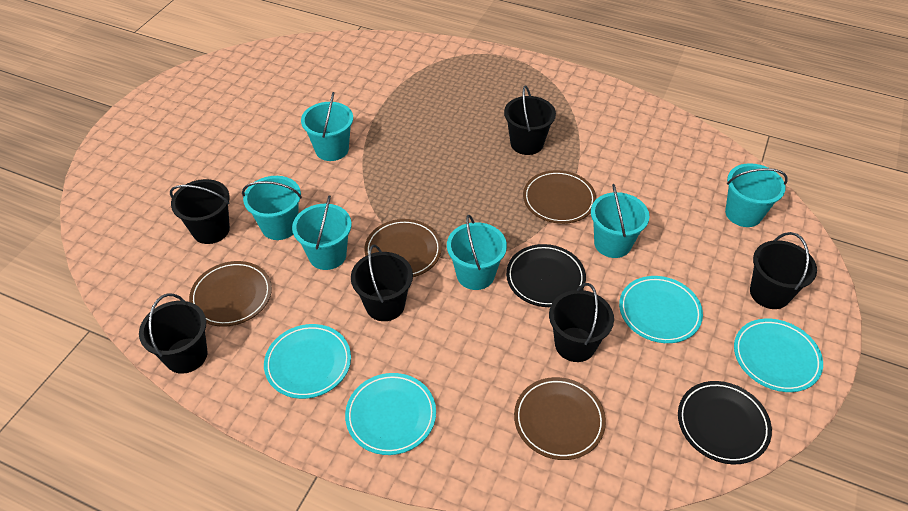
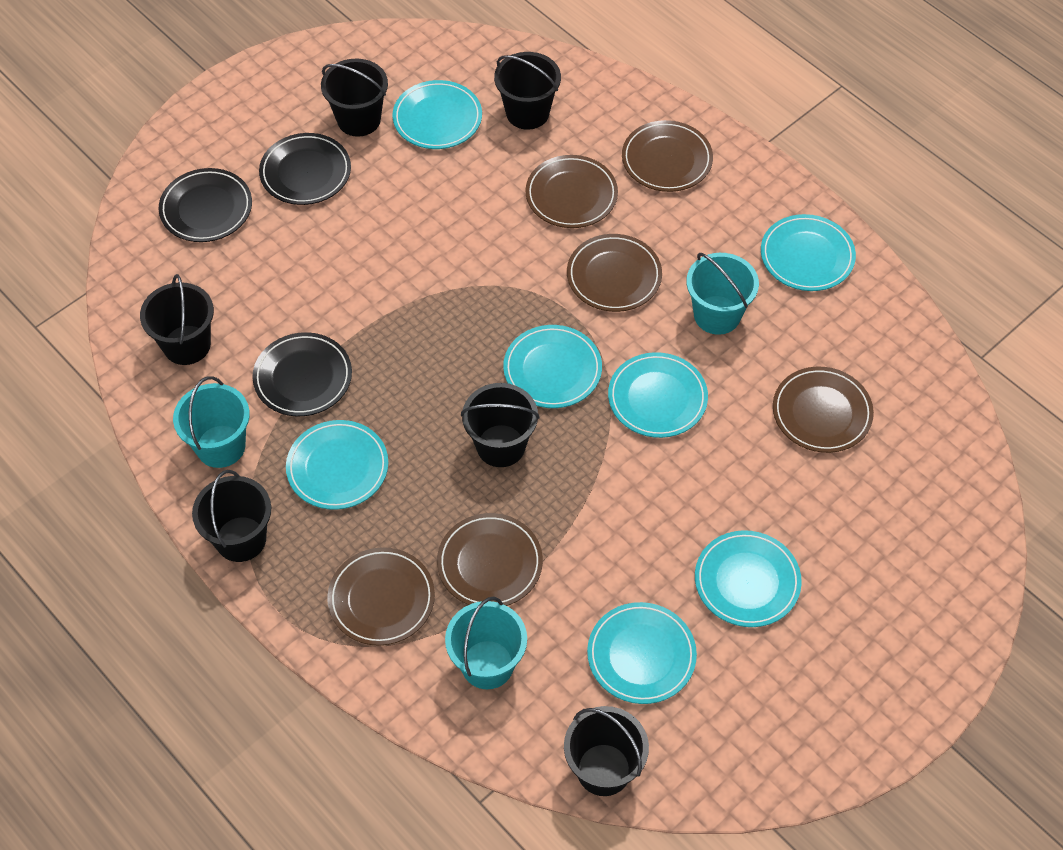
black plate: 2 -> 3
brown plate: 4 -> 6
turquoise bucket: 6 -> 3
turquoise plate: 4 -> 7

